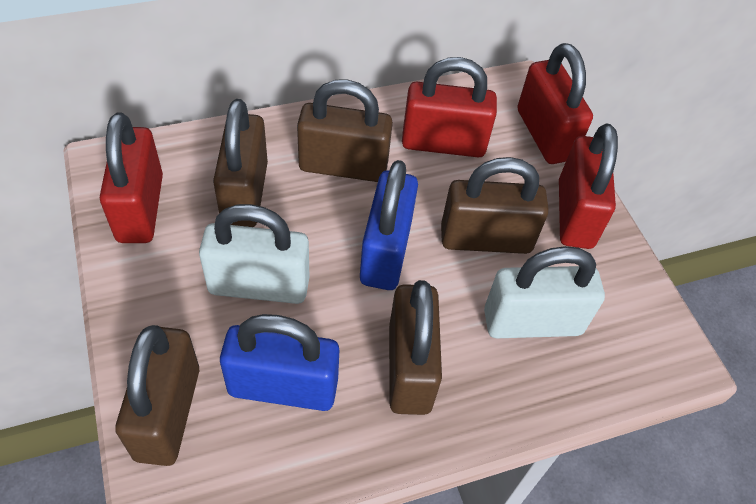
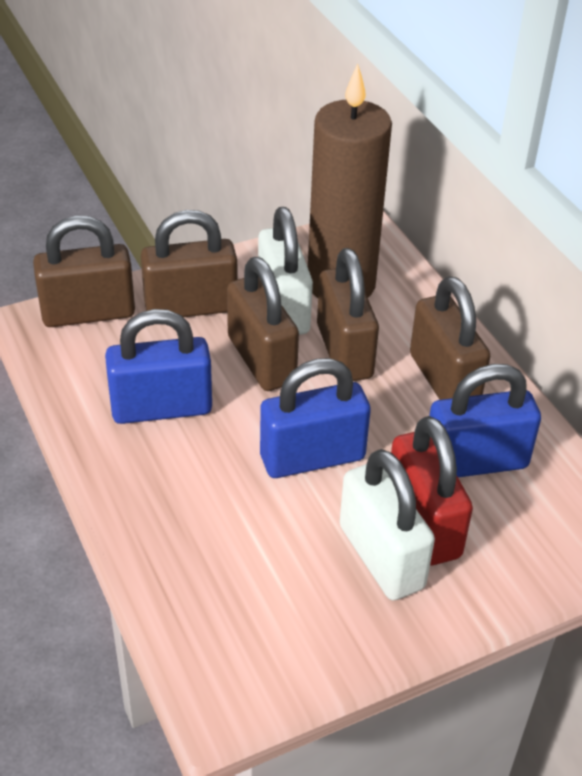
blue padlock: 2 -> 3
brown candle: 0 -> 1
red padlock: 4 -> 1

